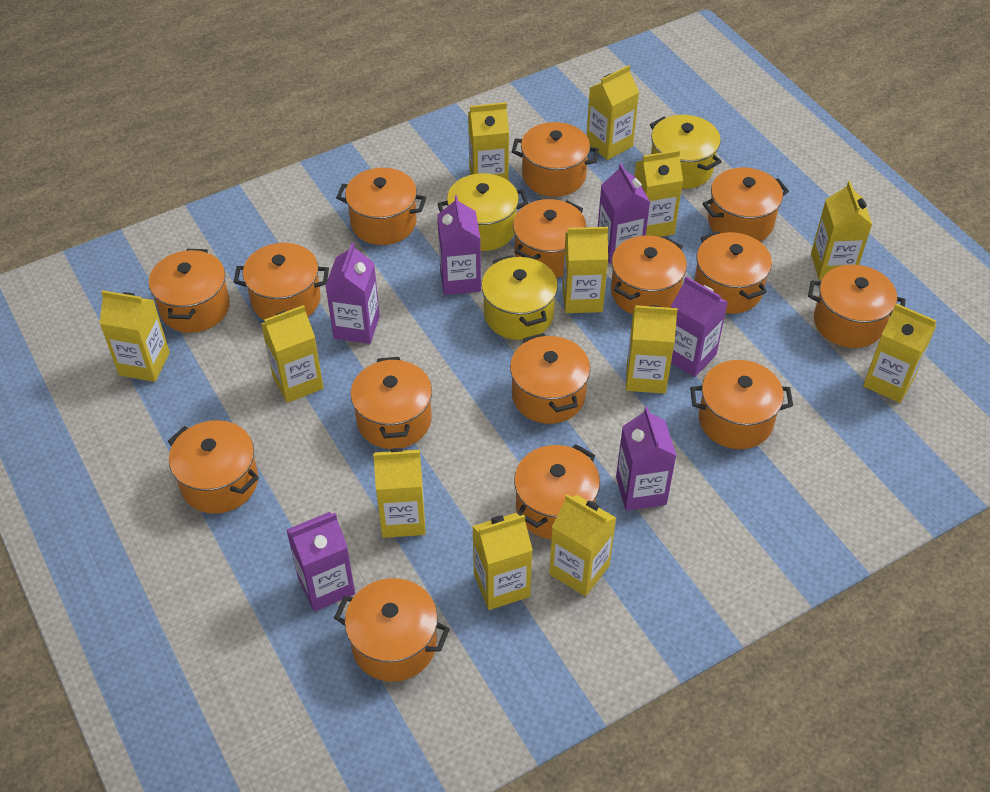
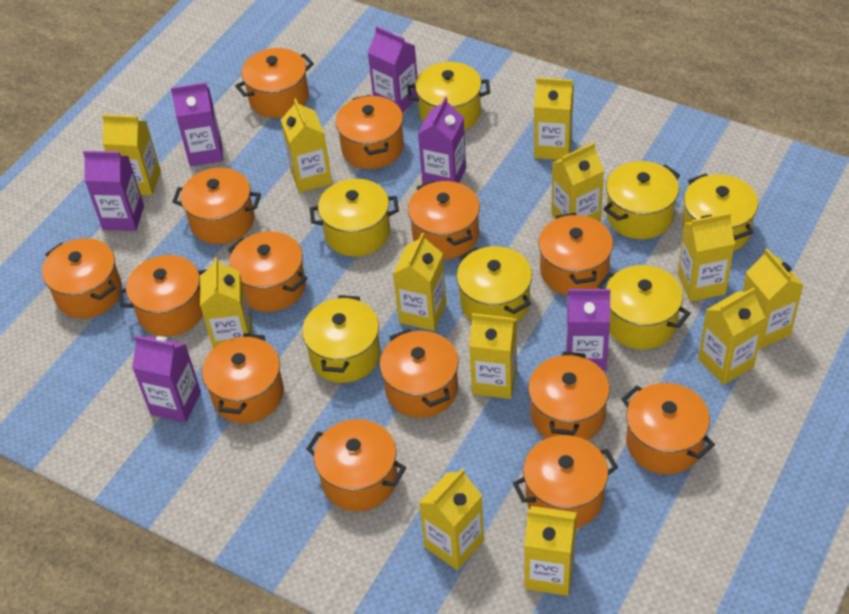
orange pot: 15 -> 14
yellow pot: 3 -> 7

